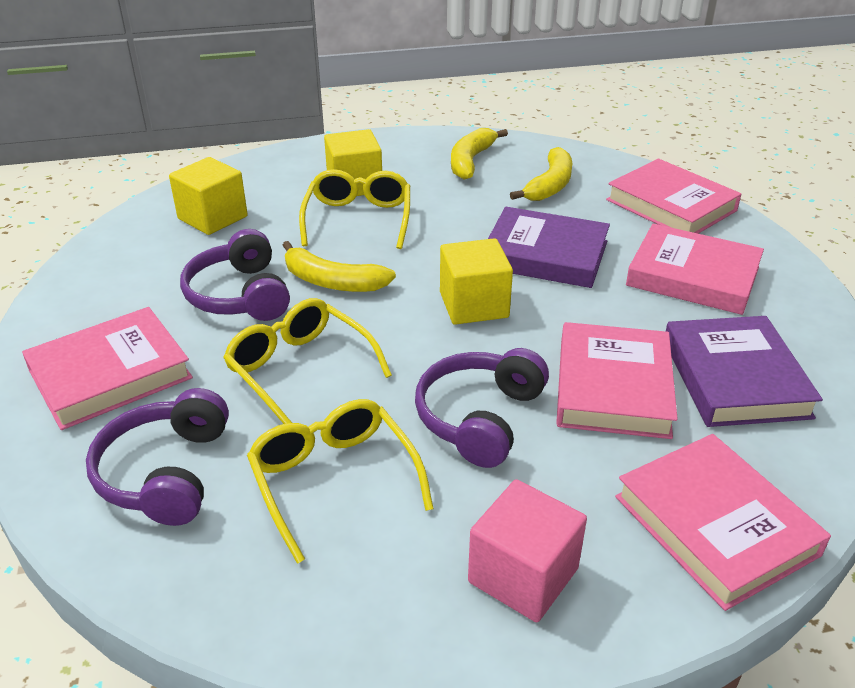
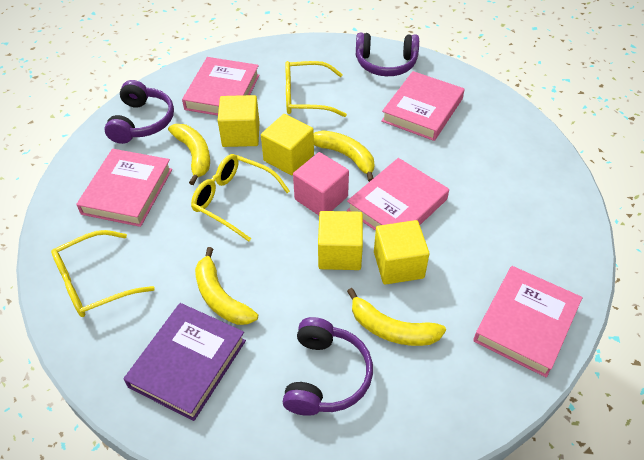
purple book: 2 -> 1
yellow banana: 3 -> 4
yellow cube: 3 -> 4

